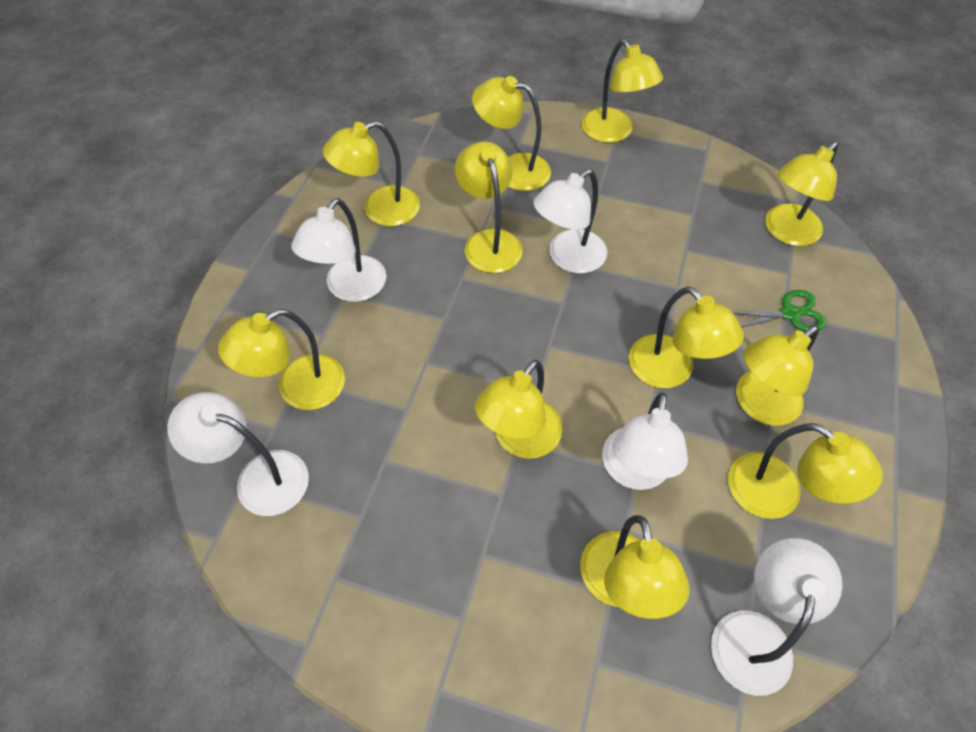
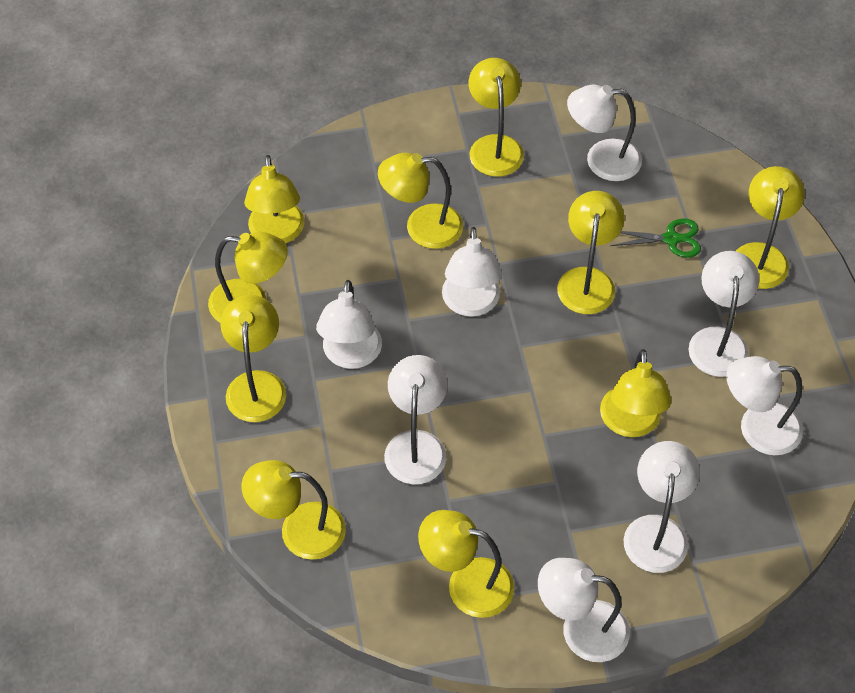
white lamp: 5 -> 8
yellow lamp: 11 -> 10

